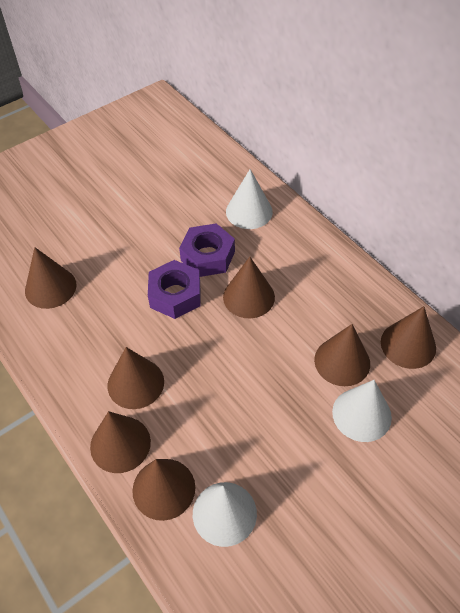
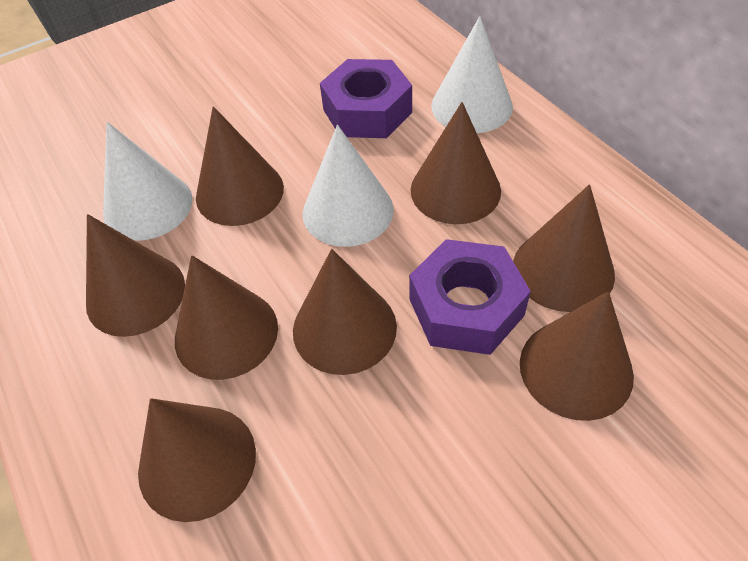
brown cone: 7 -> 8

